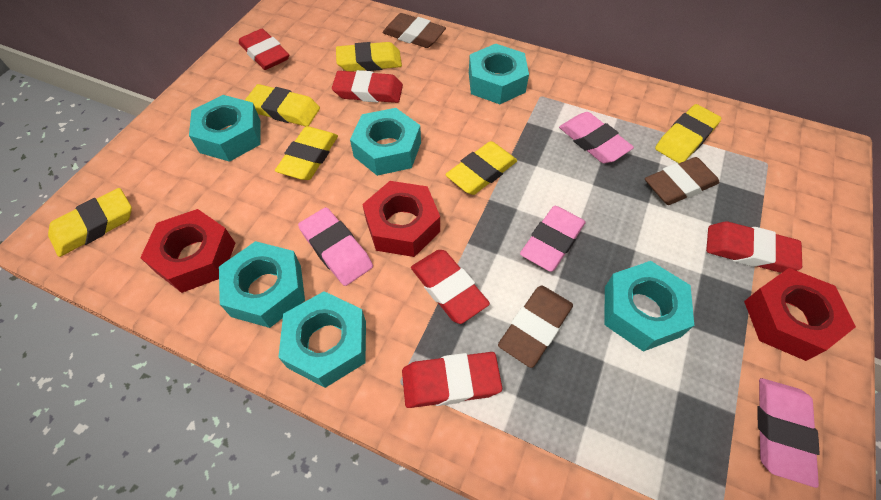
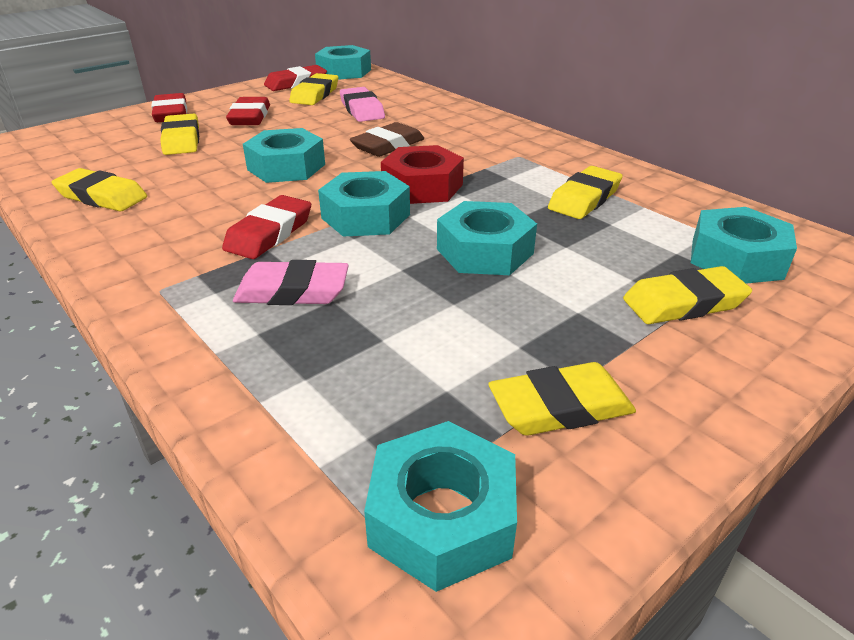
brown eraser: 3 -> 1
pink eraser: 4 -> 2
red eraser: 5 -> 4
red nut: 3 -> 1

